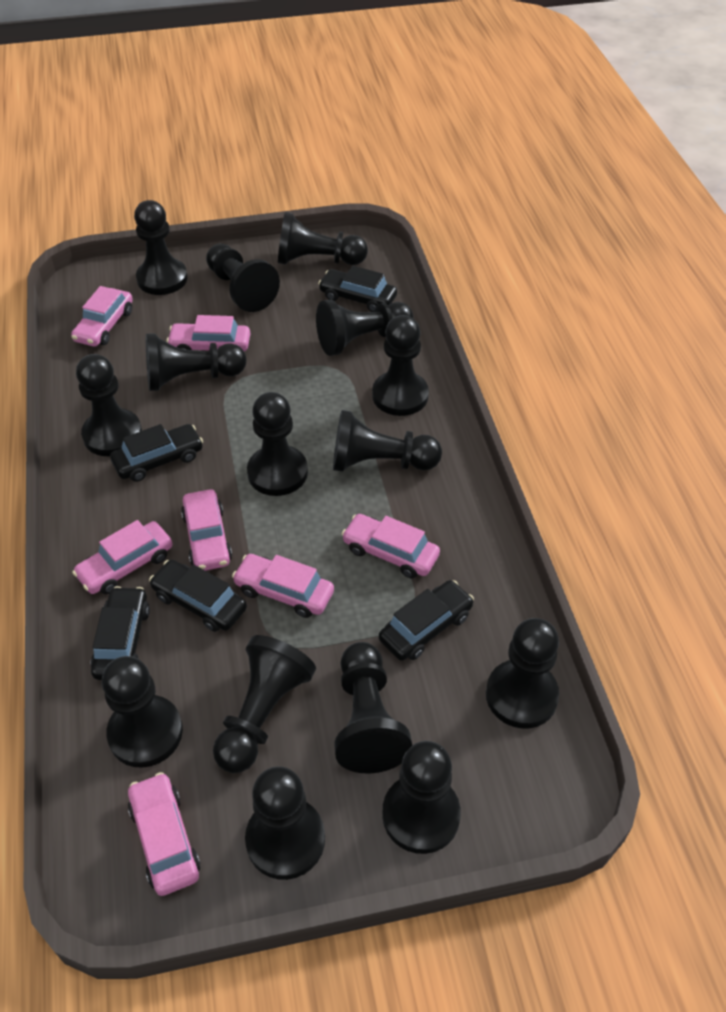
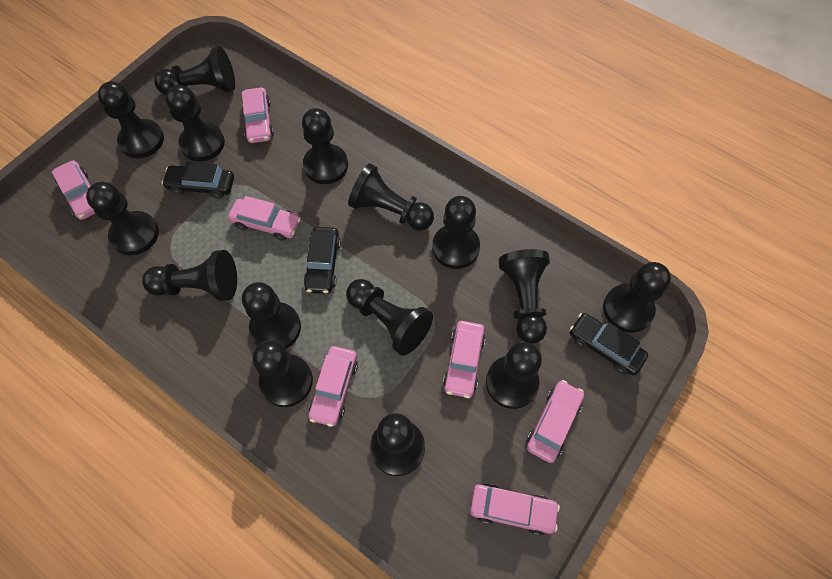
black car: 5 -> 3

